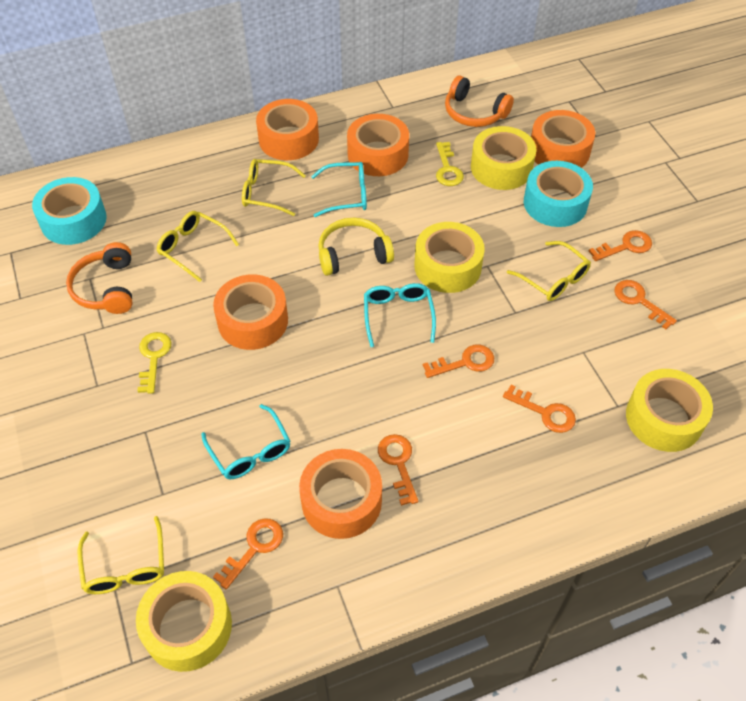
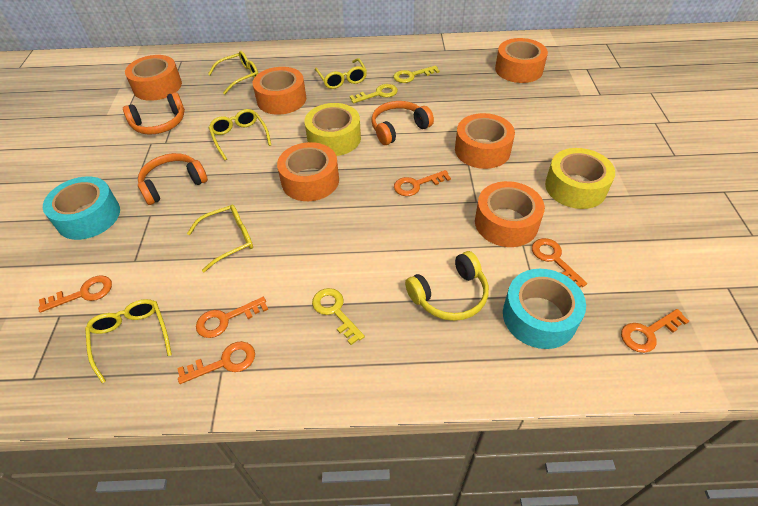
orange headphones: 2 -> 3
orange tape: 5 -> 6
turquoise glasses: 3 -> 0
yellow glasses: 4 -> 5
yellow key: 2 -> 3
yellow tape: 4 -> 2

